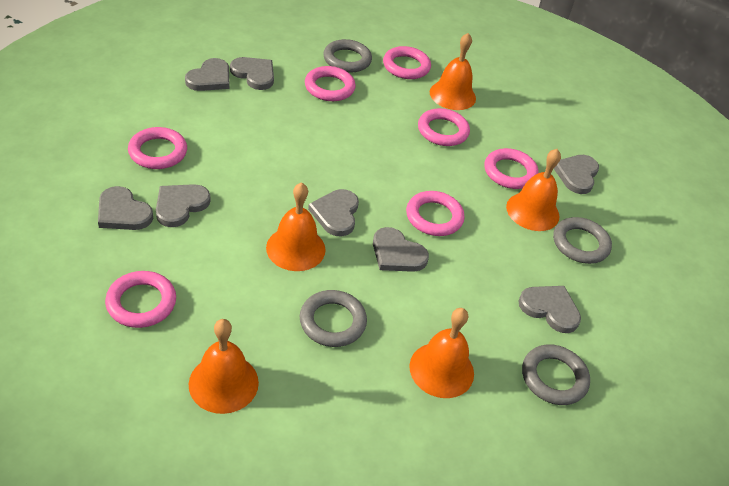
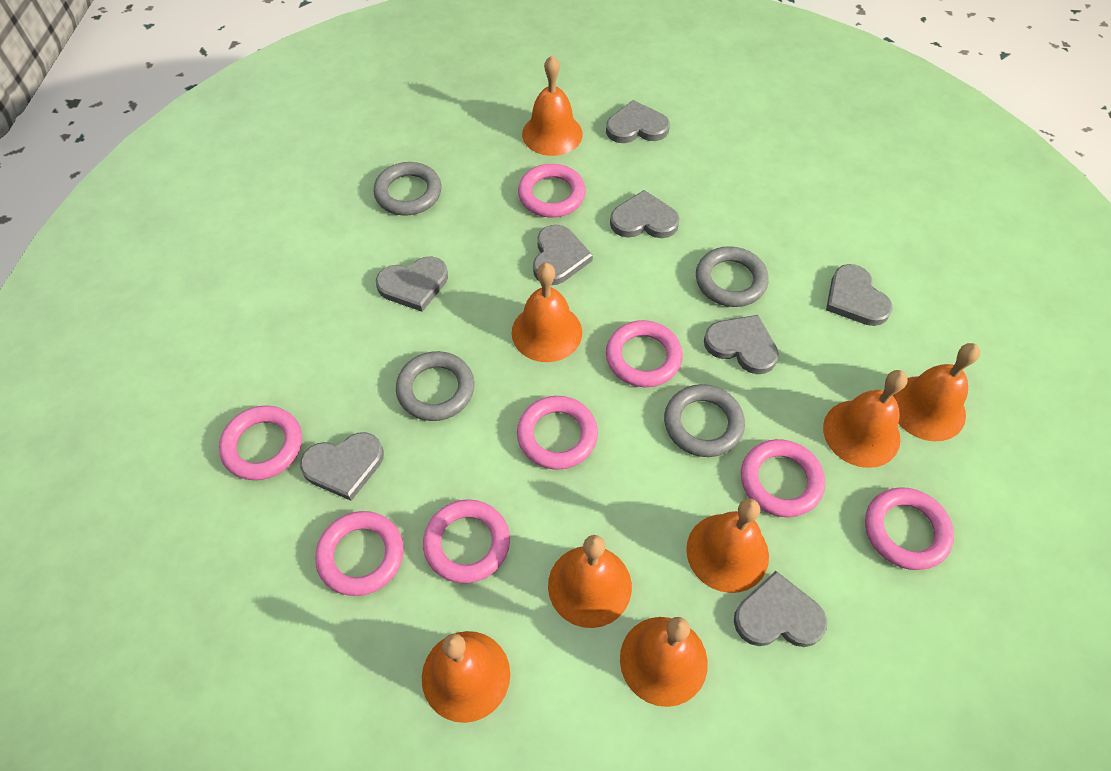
orange bell: 5 -> 8
pink ring: 7 -> 8

